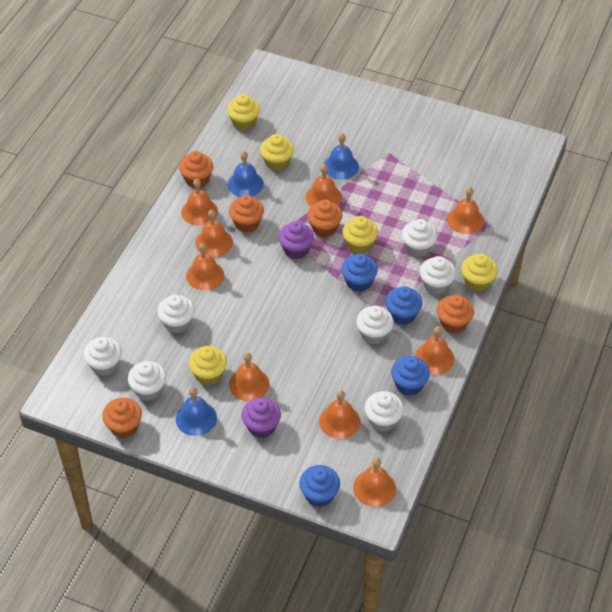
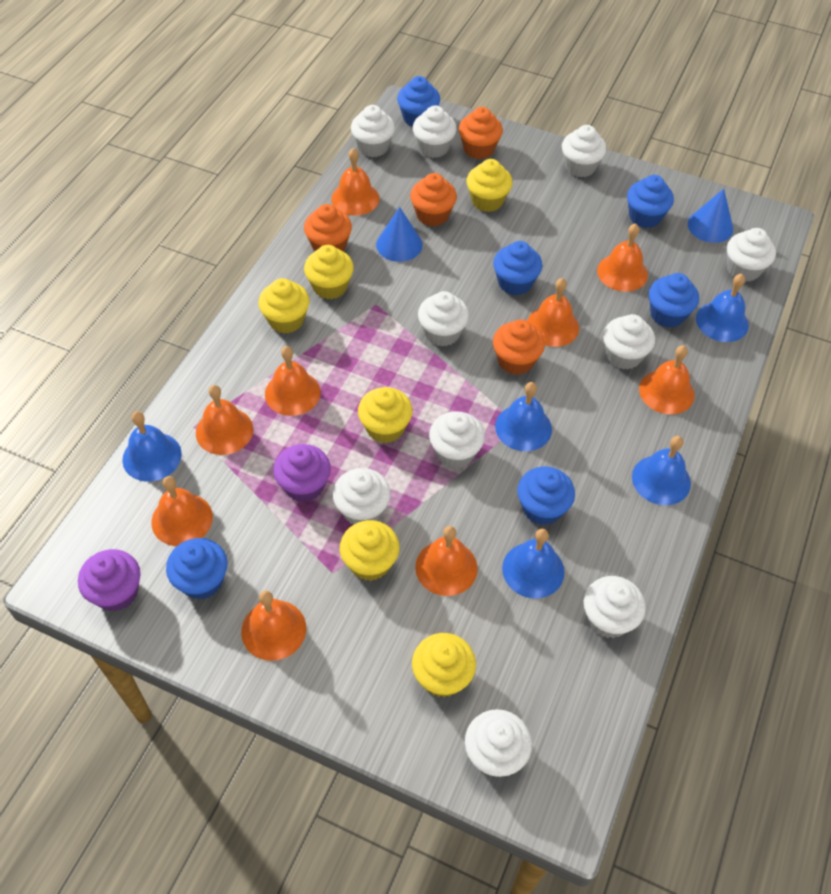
blue bell: 3 -> 5
blue cone: 0 -> 2
blue cupcake: 4 -> 6
orange cupcake: 5 -> 4
white cupcake: 7 -> 10
yellow cupcake: 5 -> 6

